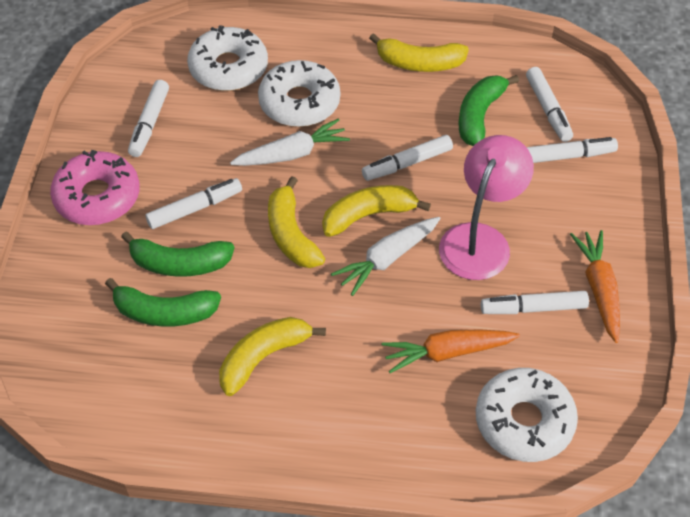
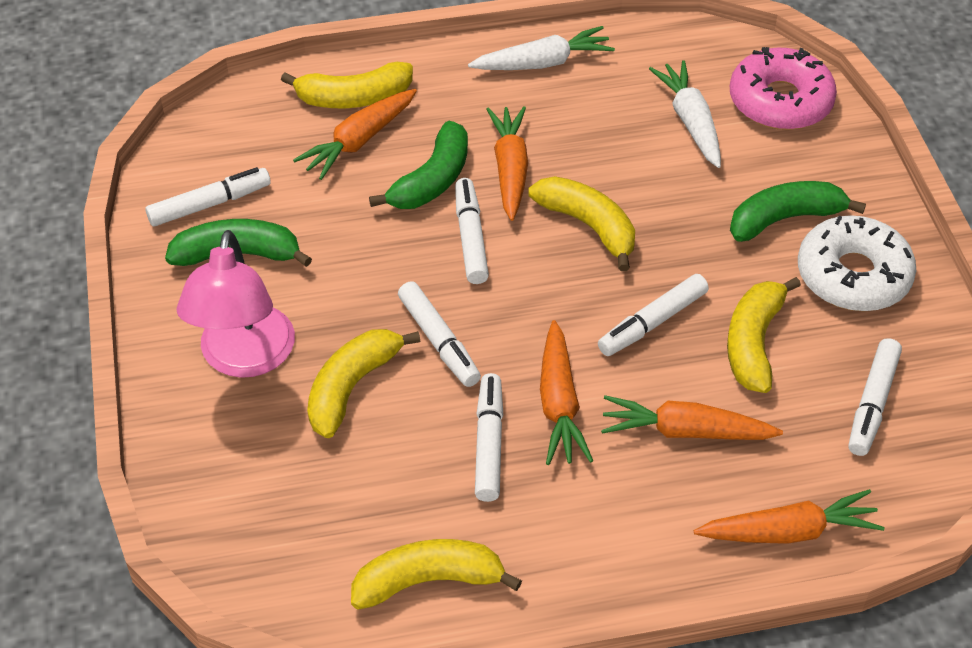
orange carrot: 2 -> 5
white donut: 3 -> 1
yellow banana: 4 -> 5

